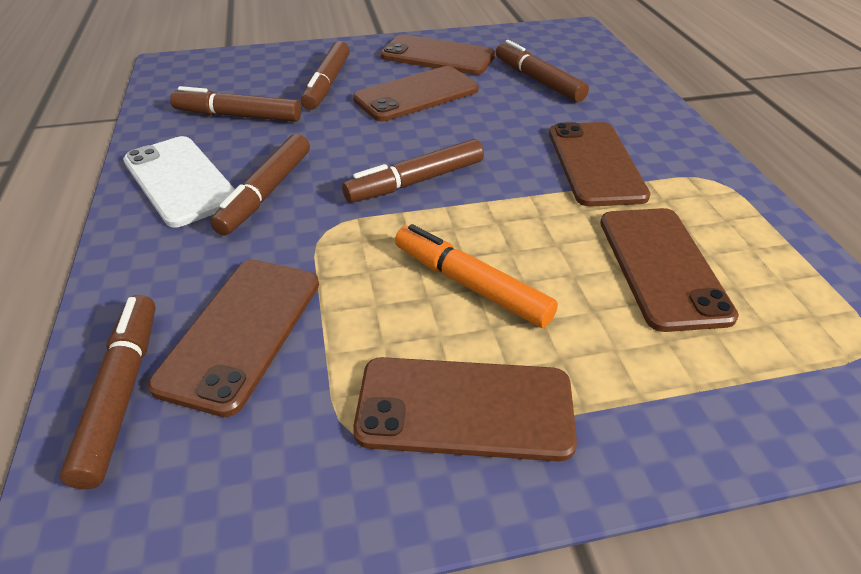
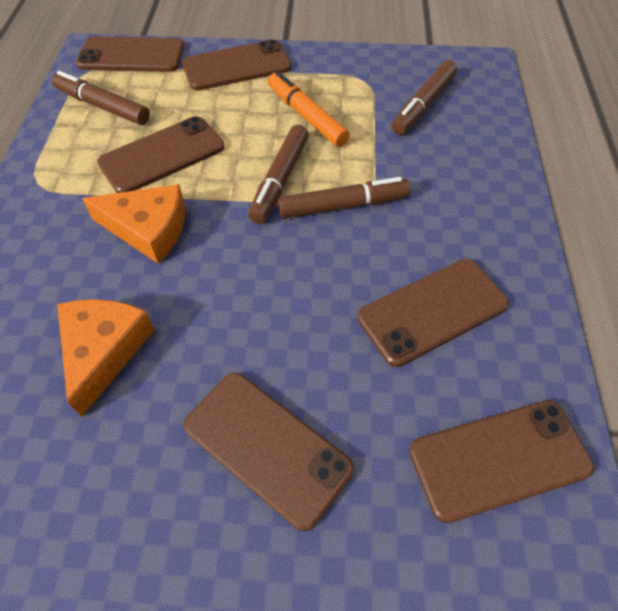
brown marker: 6 -> 4
orange cheese: 0 -> 2
white phone: 1 -> 0

